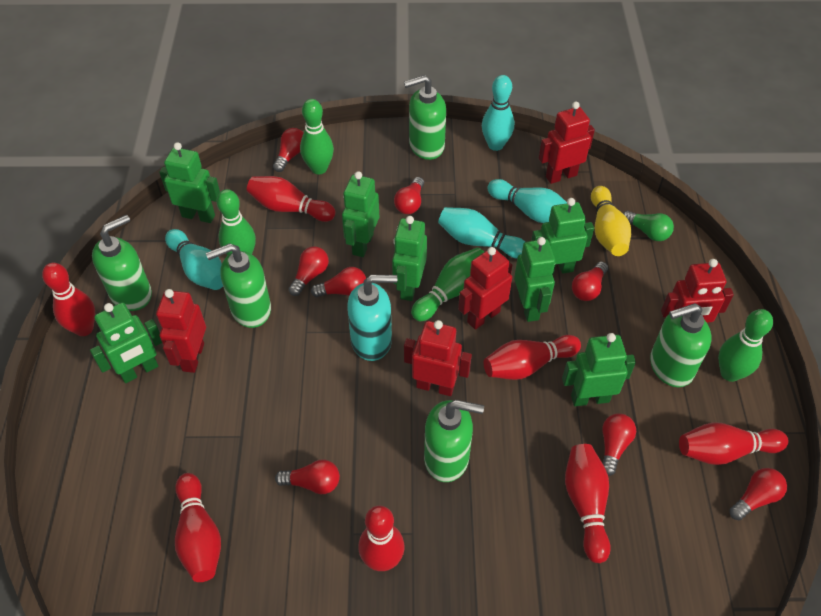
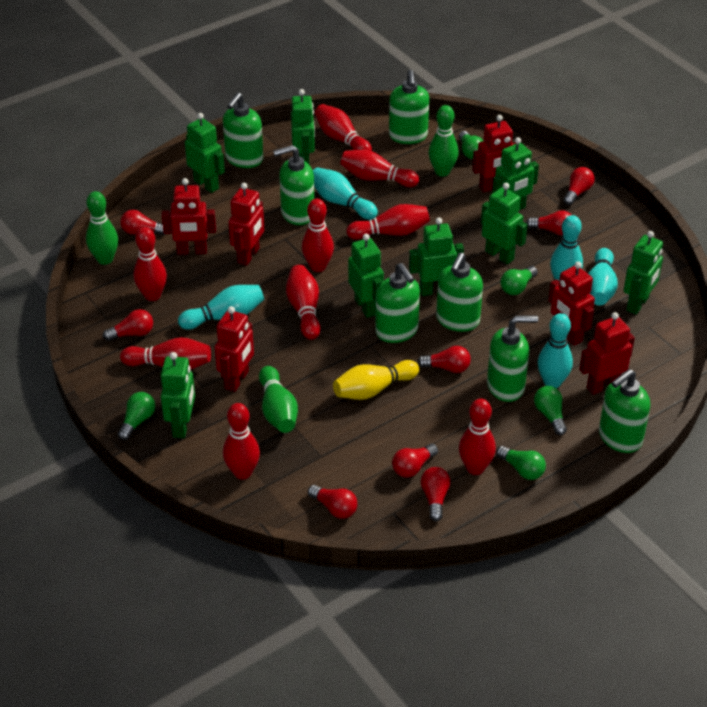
green bowling pin: 4 -> 3
green light bulb: 1 -> 5
green robot: 7 -> 8
green soap dispenser: 5 -> 7
red bowling pin: 7 -> 9
red robot: 5 -> 6
turquoise bowling pin: 4 -> 5
turquoise soap dispenser: 1 -> 0

